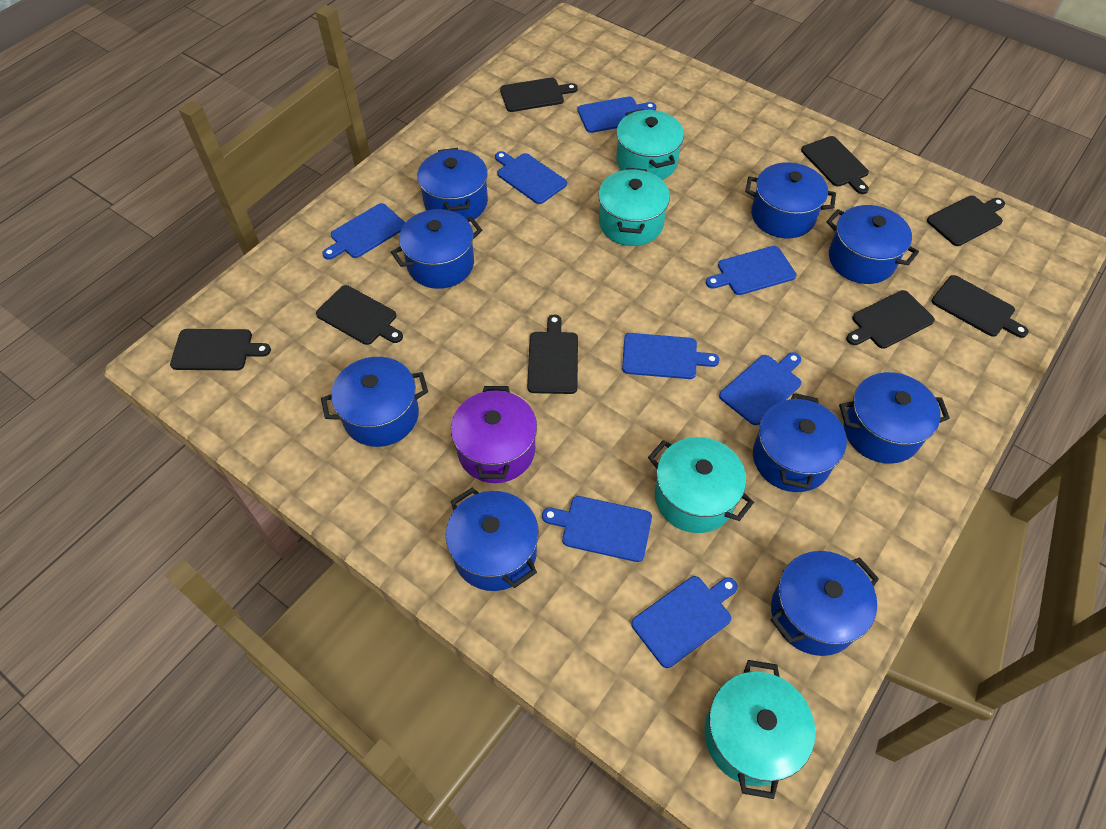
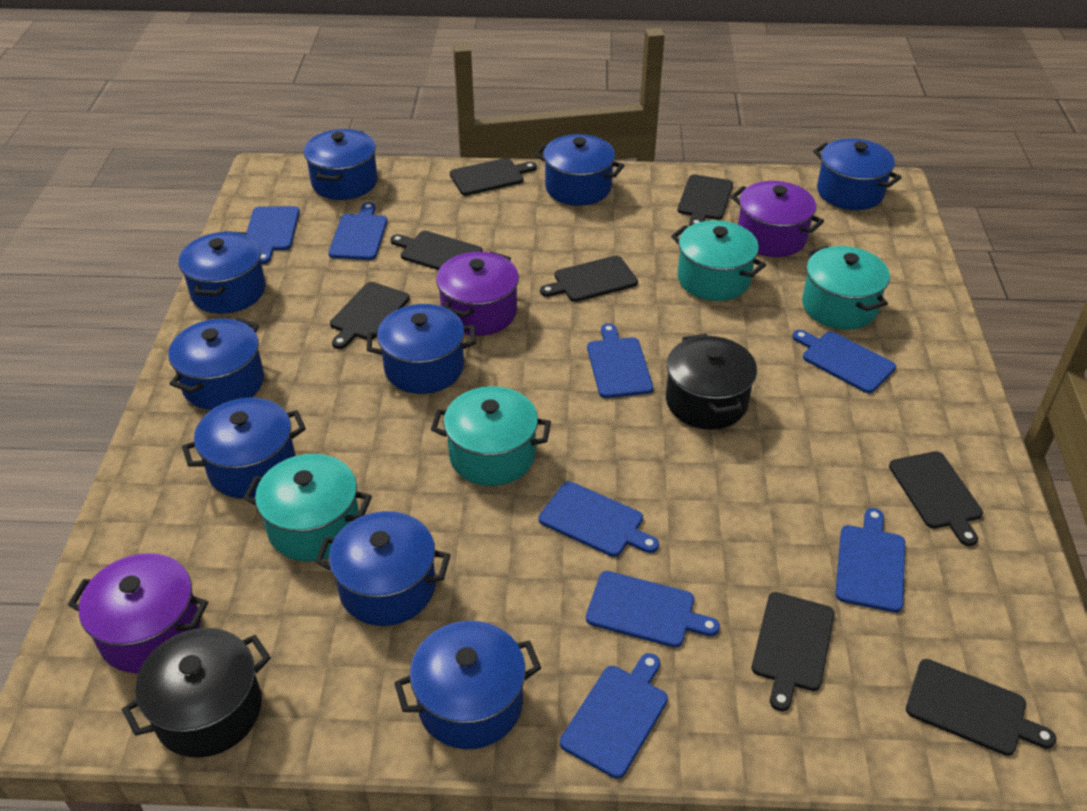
black pot: 0 -> 2
purple pot: 1 -> 3

